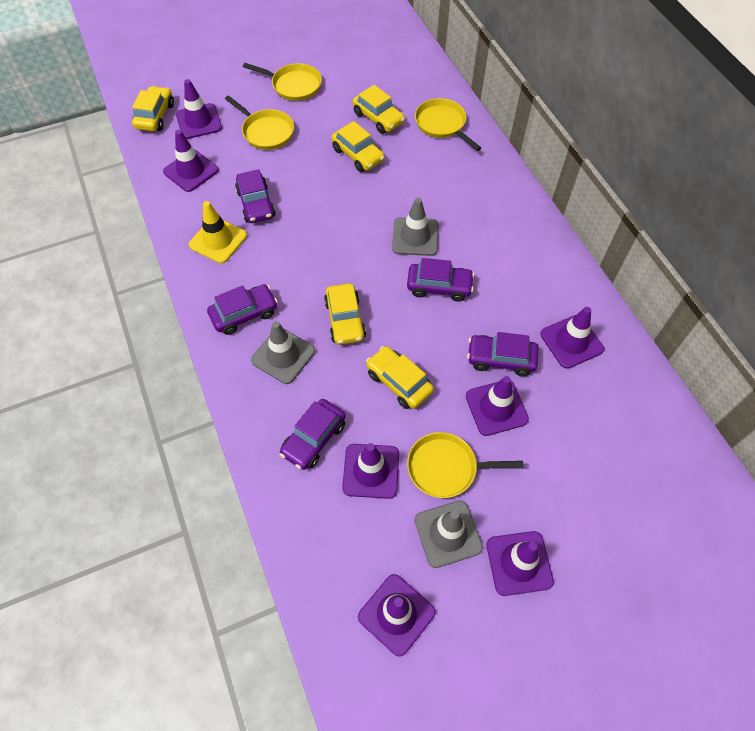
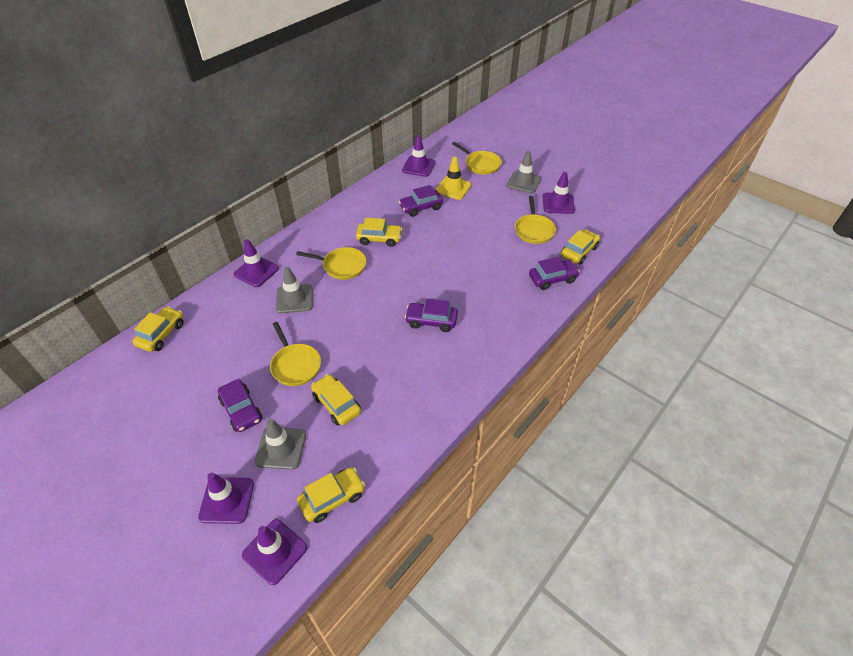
purple car: 5 -> 4
purple traffic cone: 7 -> 5

